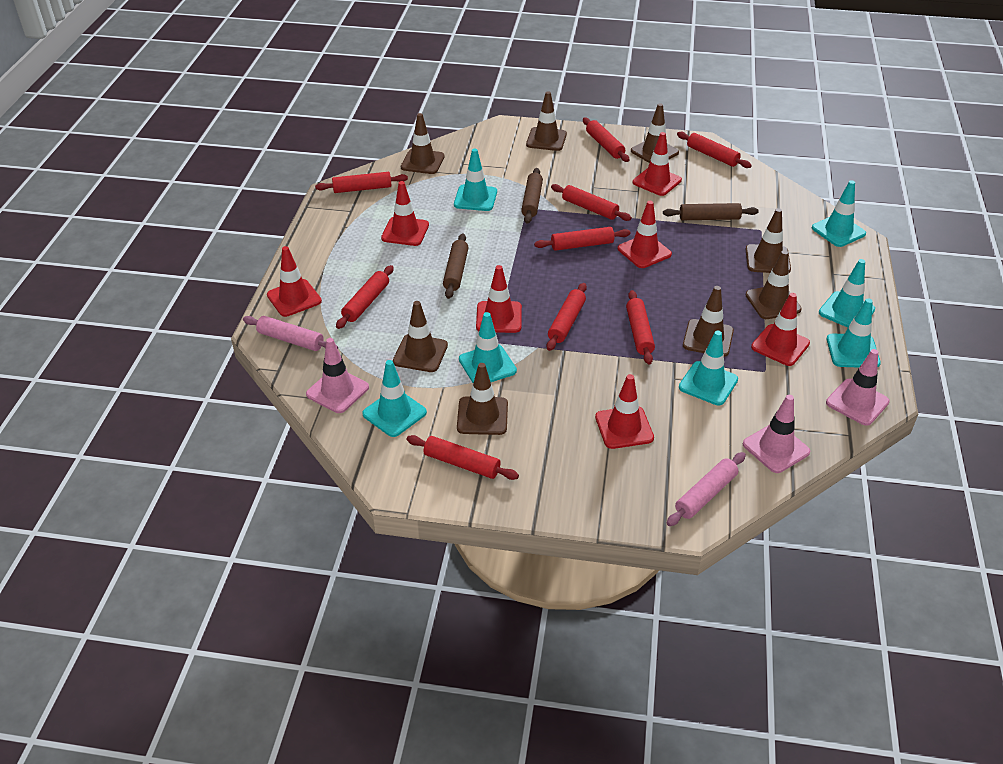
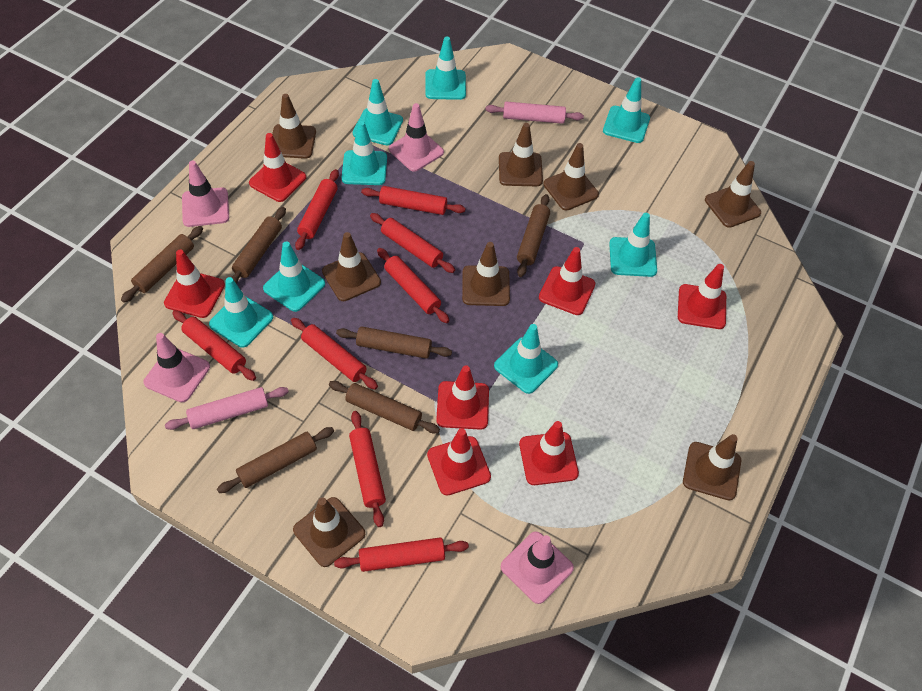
brown rolling pin: 3 -> 6
pink traffic cone: 3 -> 4
red rolling pin: 9 -> 8
turquoise traffic cone: 7 -> 8

